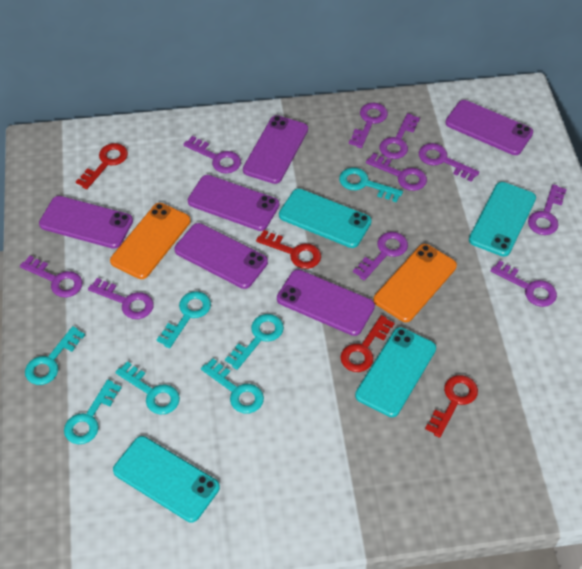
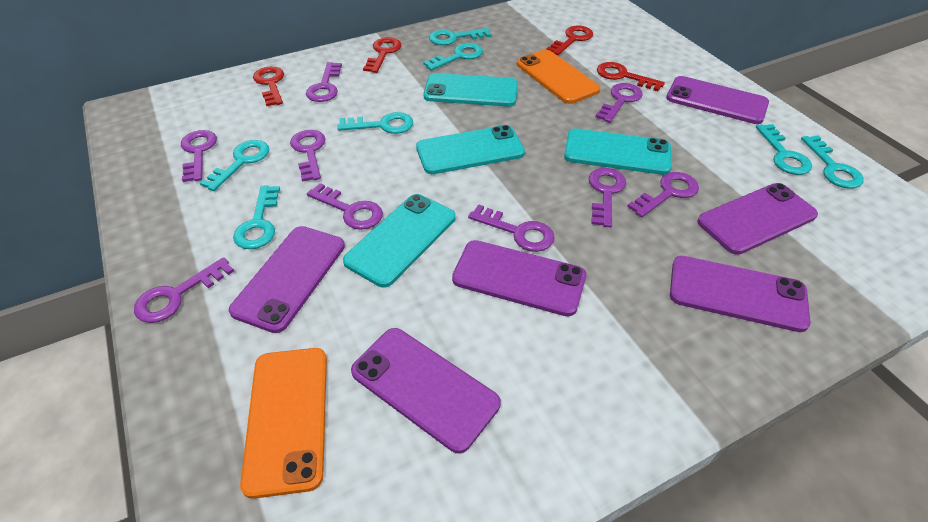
purple key: 10 -> 9

